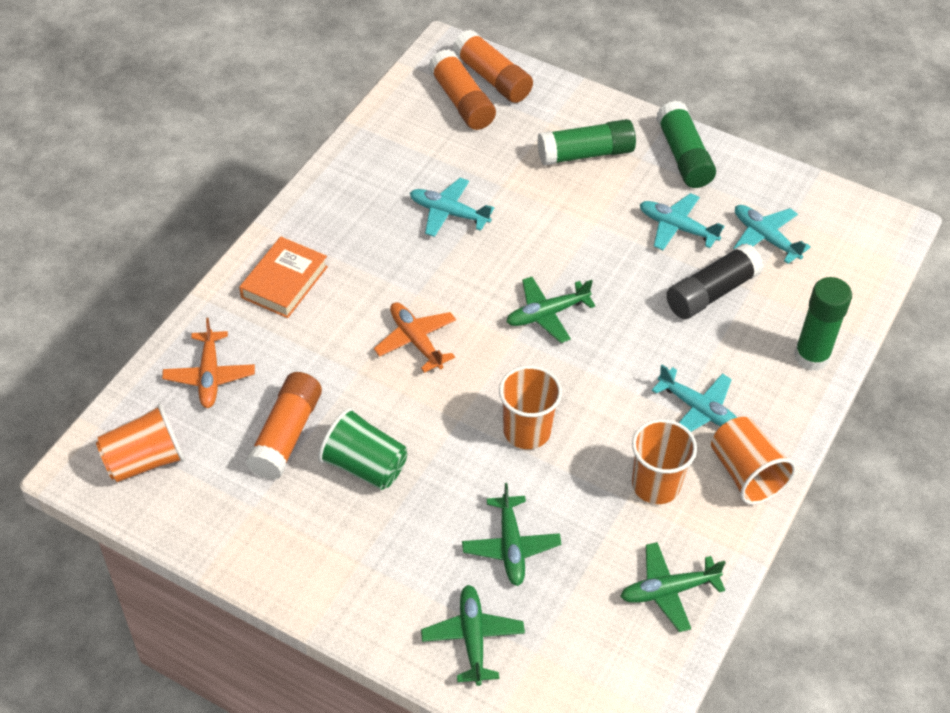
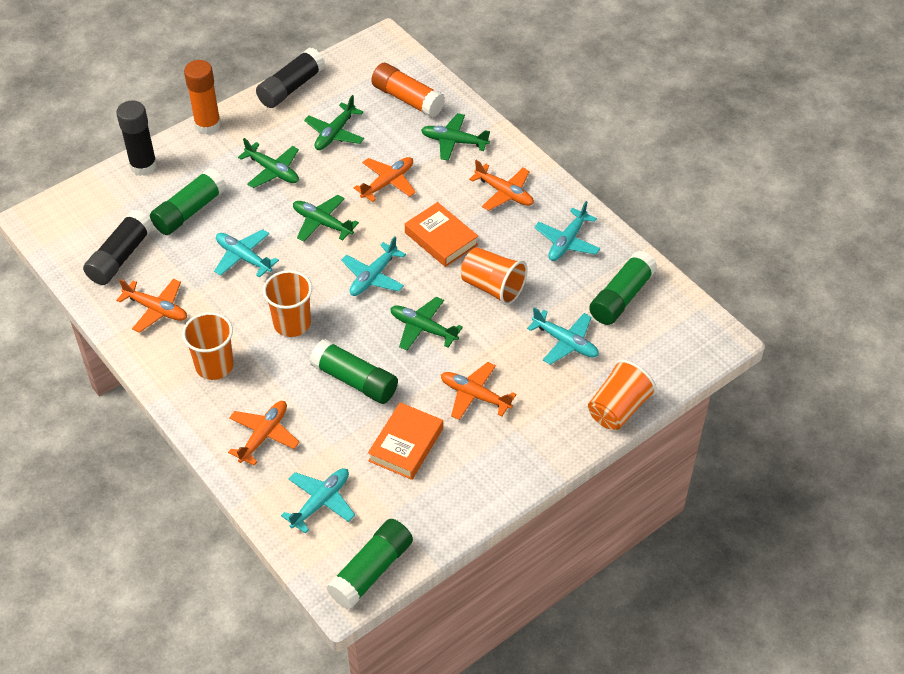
black glue stick: 1 -> 3
green cup: 1 -> 0
green glue stick: 3 -> 4
green plane: 4 -> 5
orange book: 1 -> 2
orange glue stick: 3 -> 2
orange plane: 2 -> 5
turquoise plane: 4 -> 5

